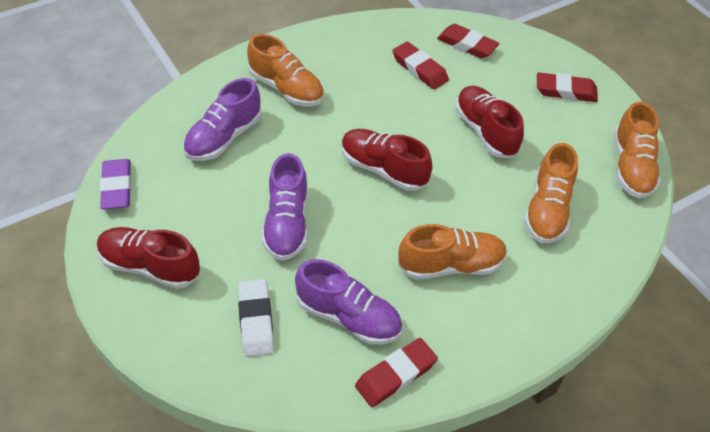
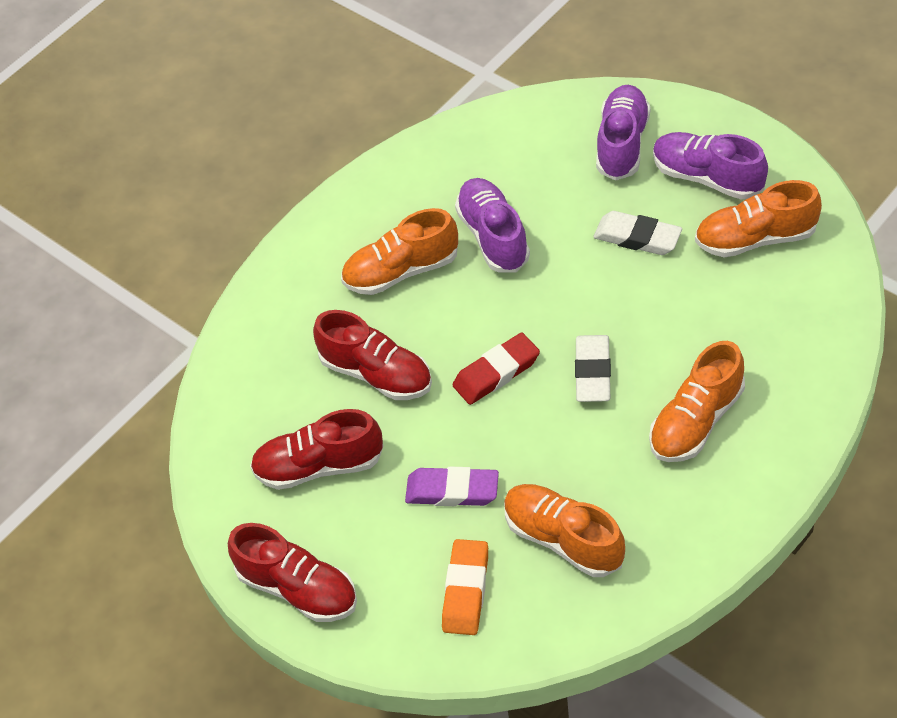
orange eraser: 0 -> 1
red eraser: 4 -> 1
white eraser: 1 -> 2

